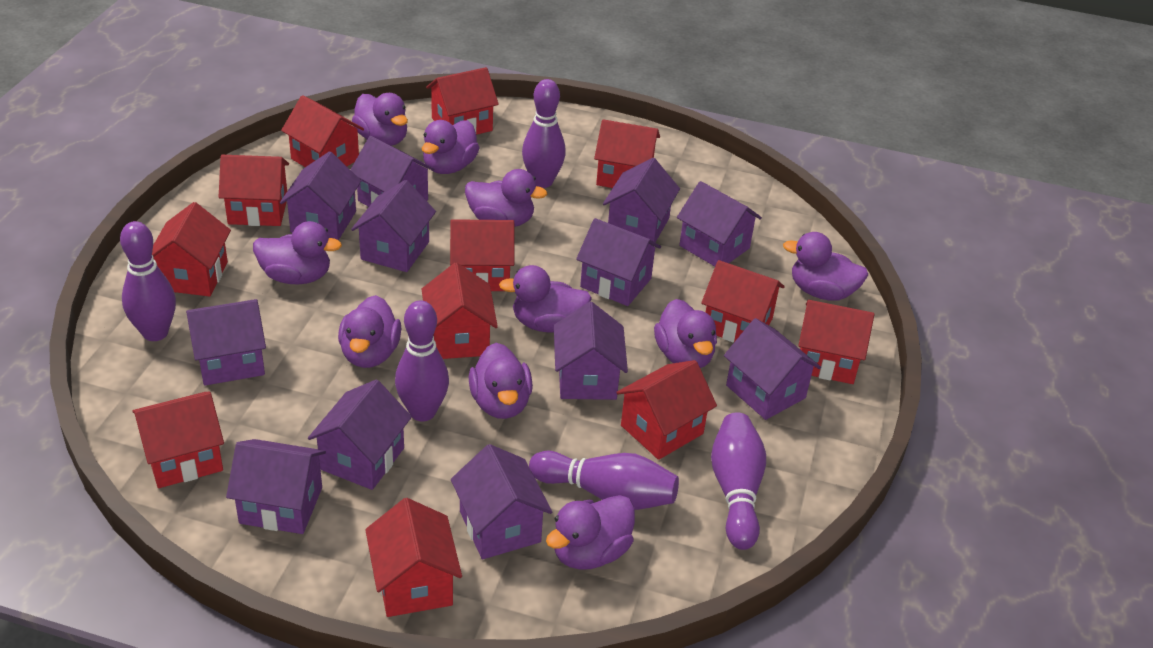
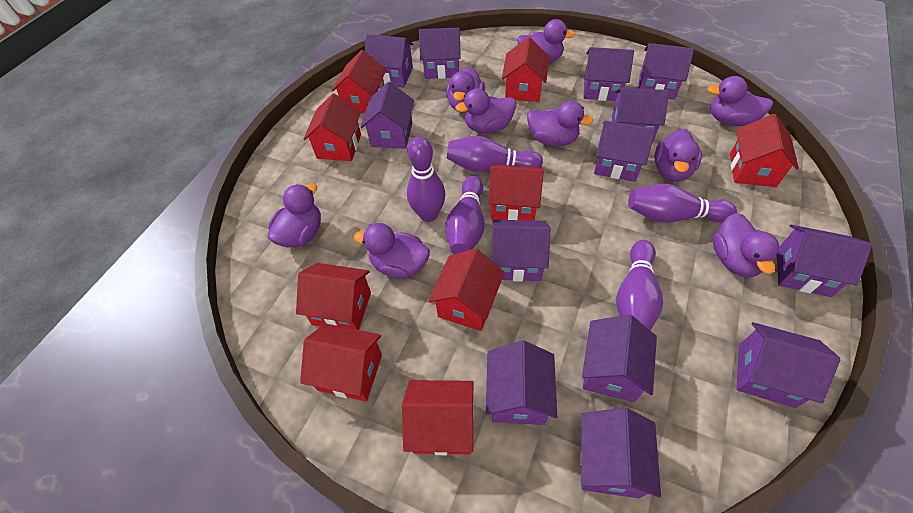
purple duck: 10 -> 9
purple house: 12 -> 13
red house: 12 -> 9

